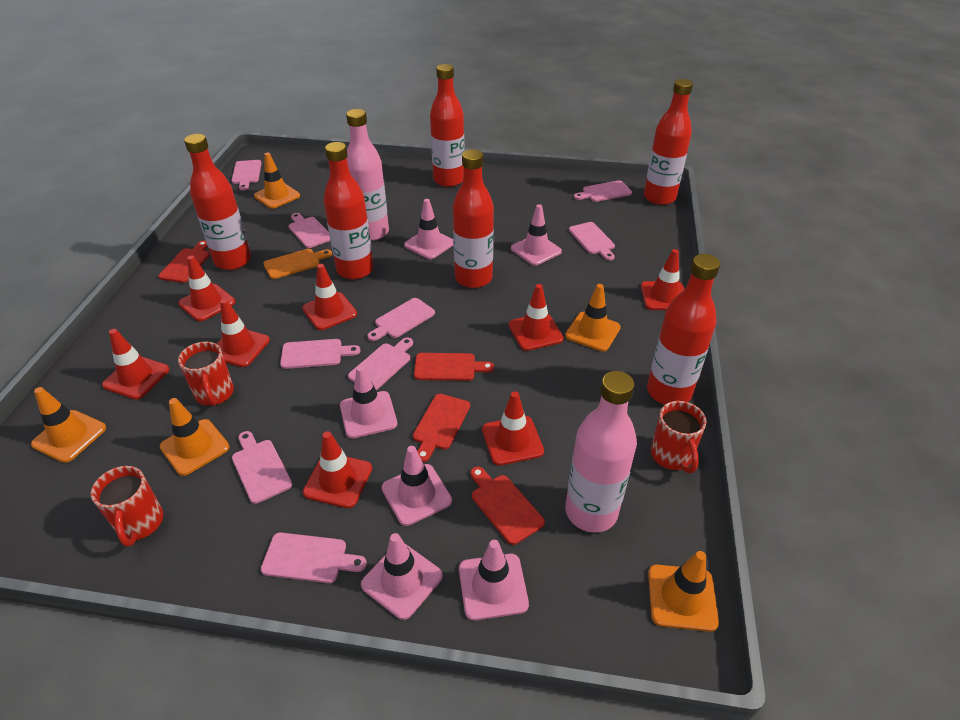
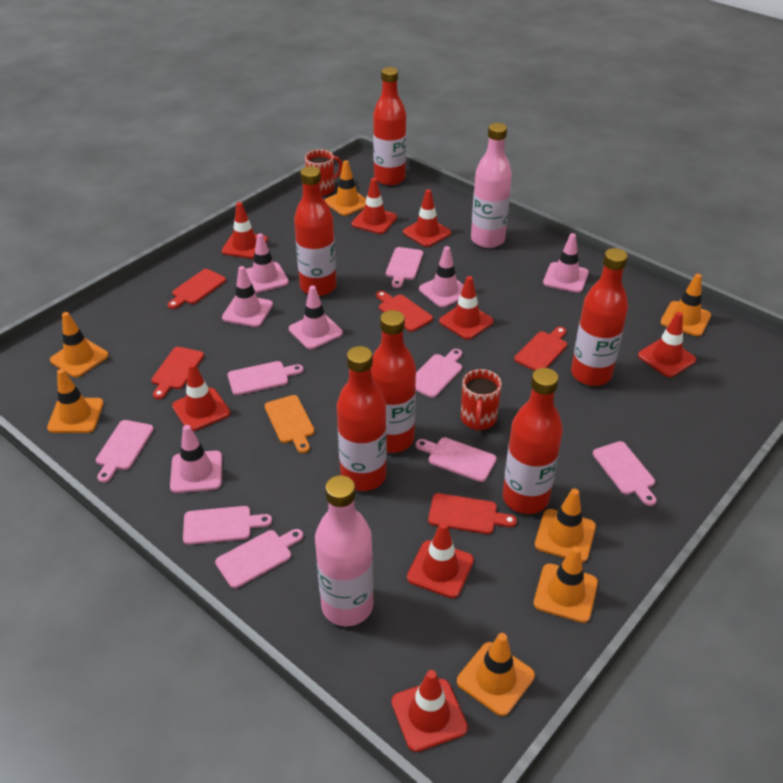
orange traffic cone: 5 -> 7
pink cutting board: 9 -> 8
red cutting board: 4 -> 5
red mug: 3 -> 2

